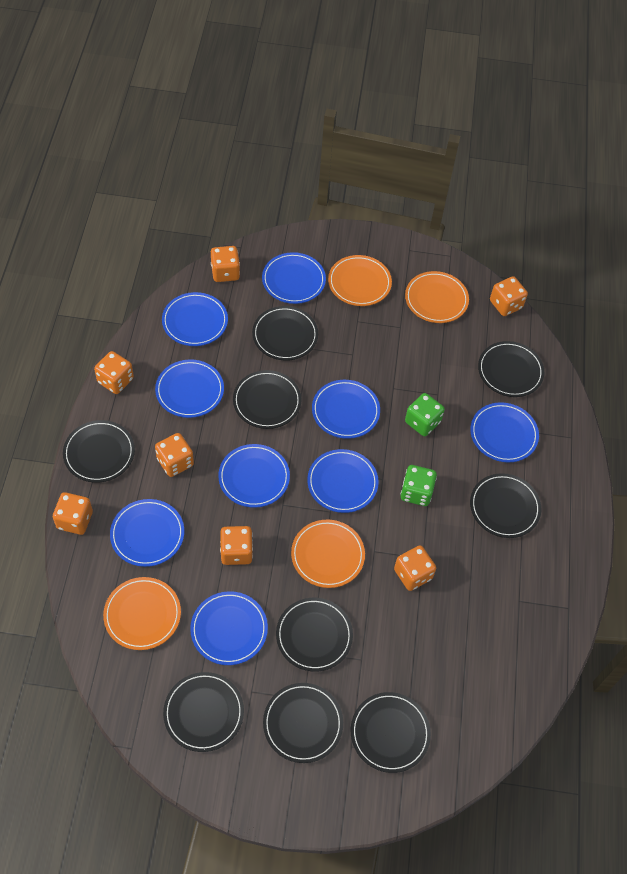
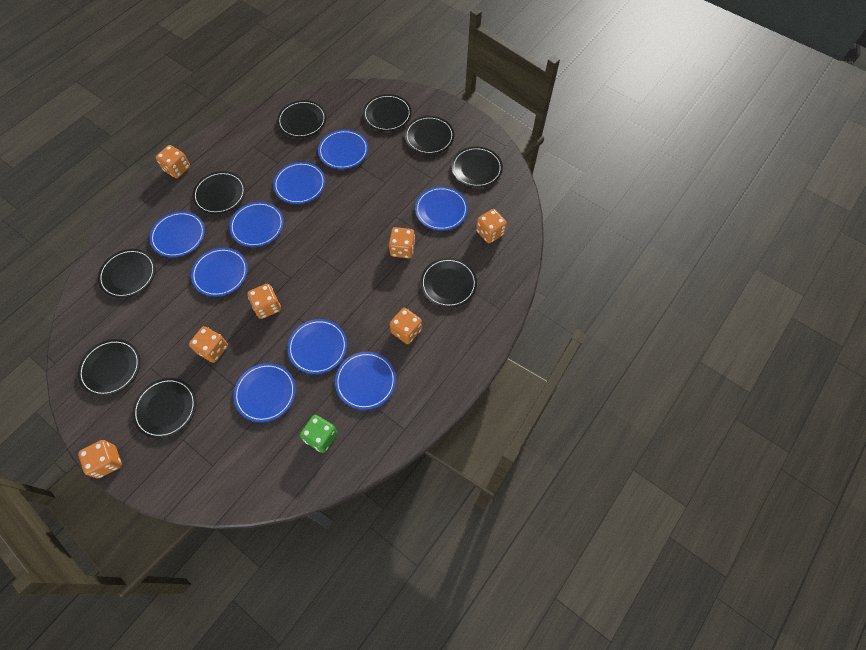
green dice: 2 -> 1
orange plate: 4 -> 0

